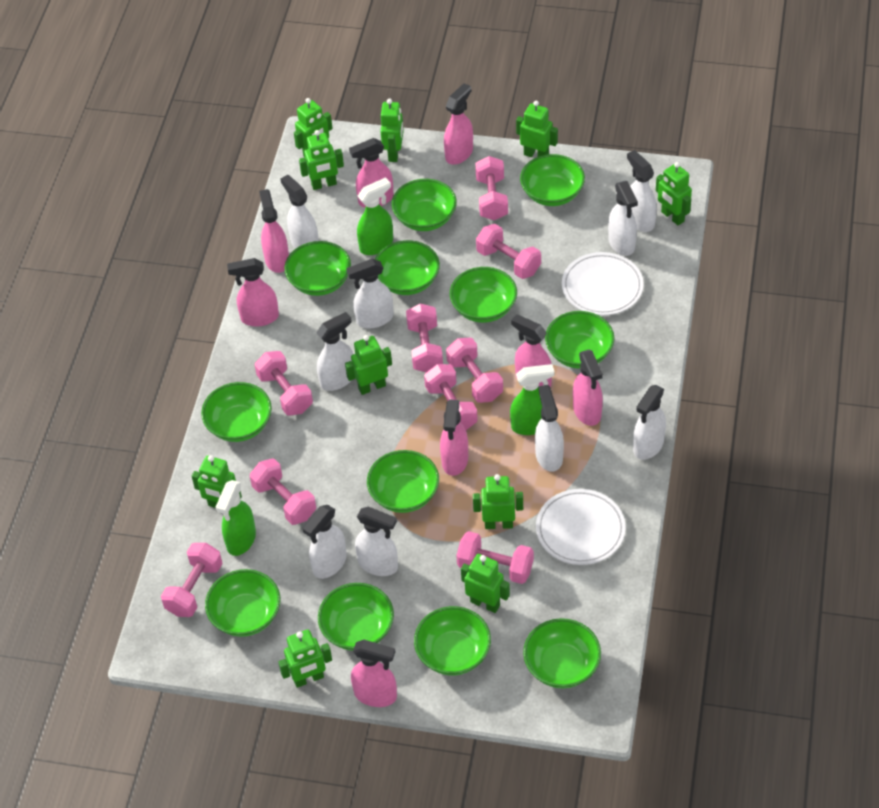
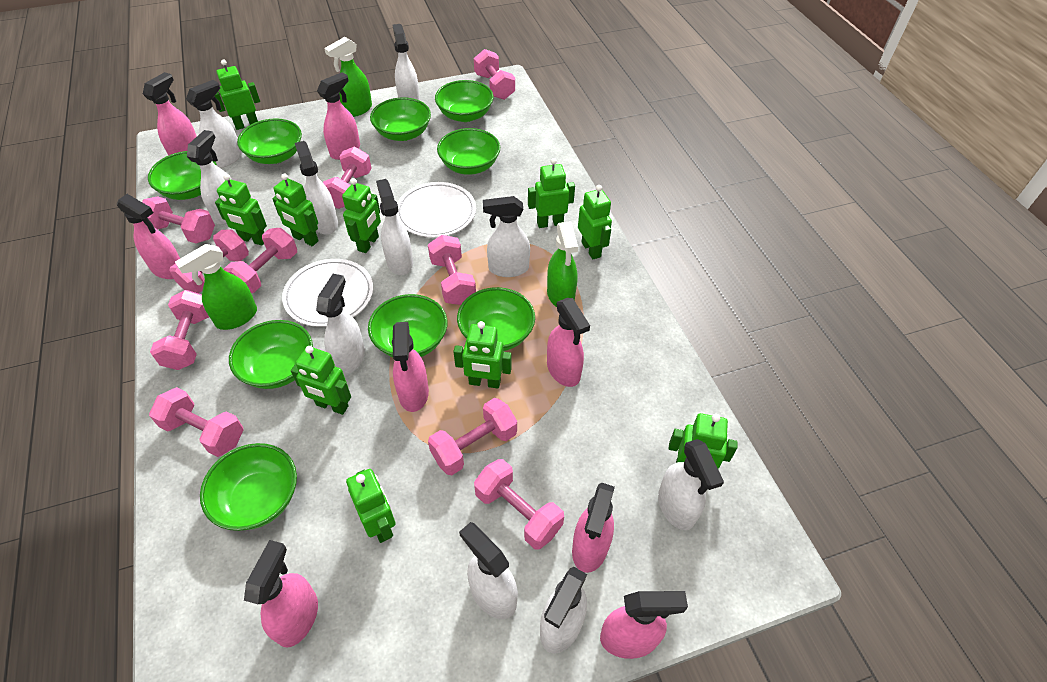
green bowl: 12 -> 9
pink dumbbell: 9 -> 10
white spray bottle: 9 -> 10

